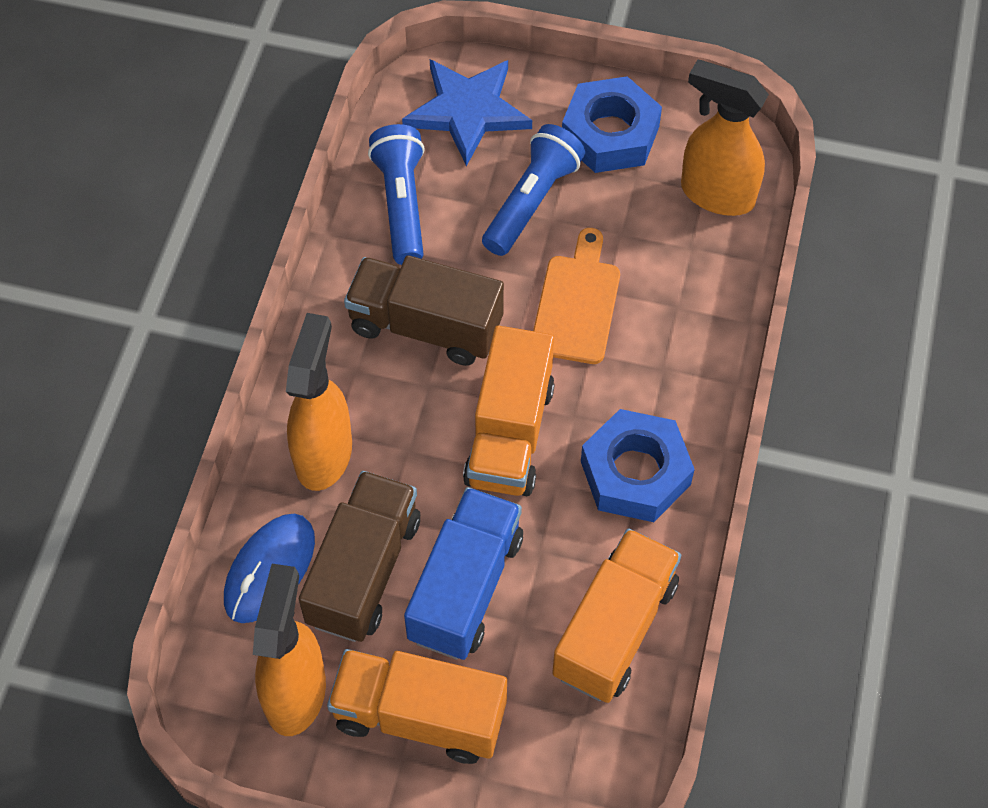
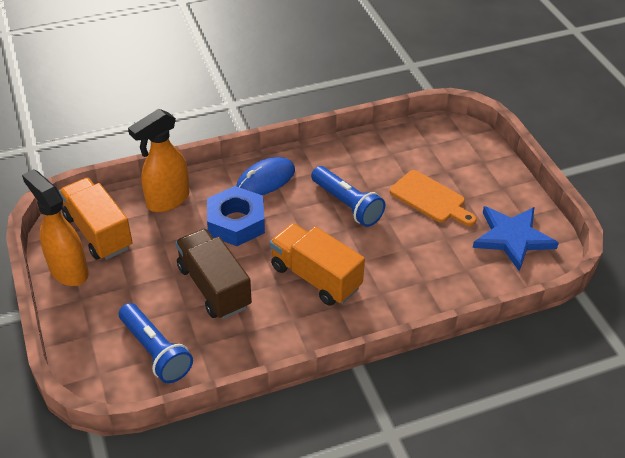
blue nut: 2 -> 1
blue truck: 1 -> 0
brown truck: 2 -> 1
orange spray bottle: 3 -> 2
orange truck: 3 -> 2

